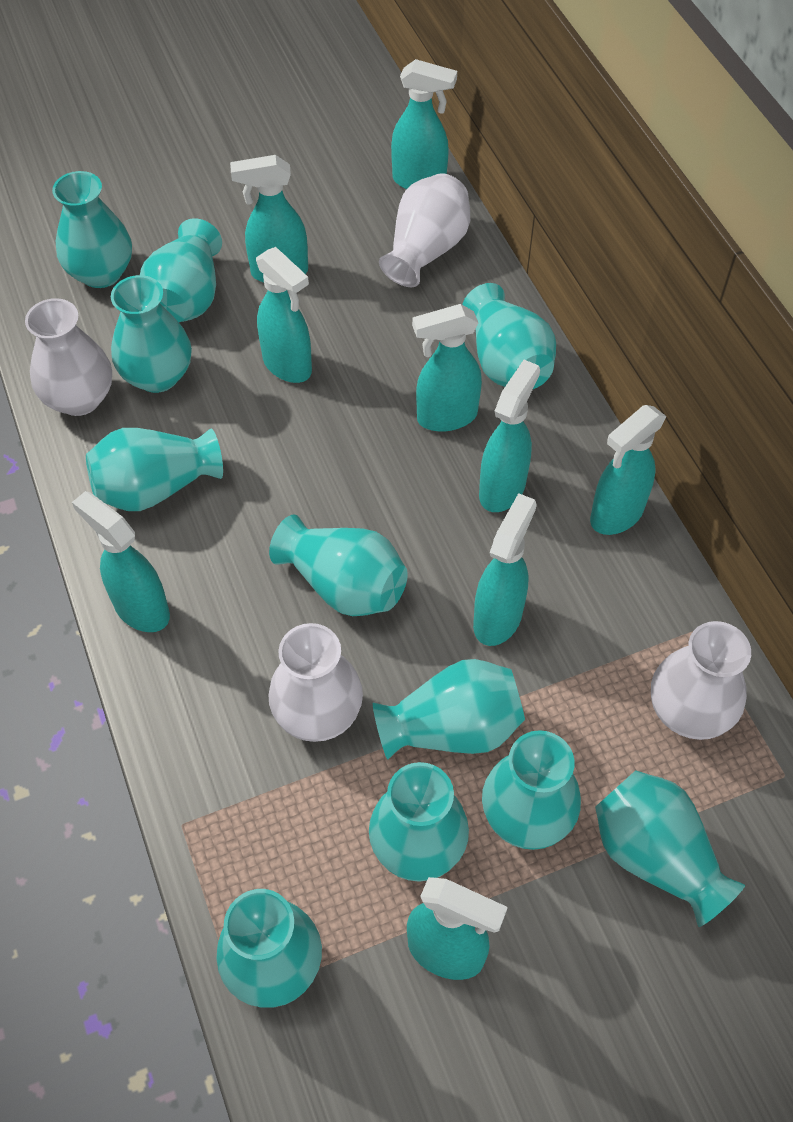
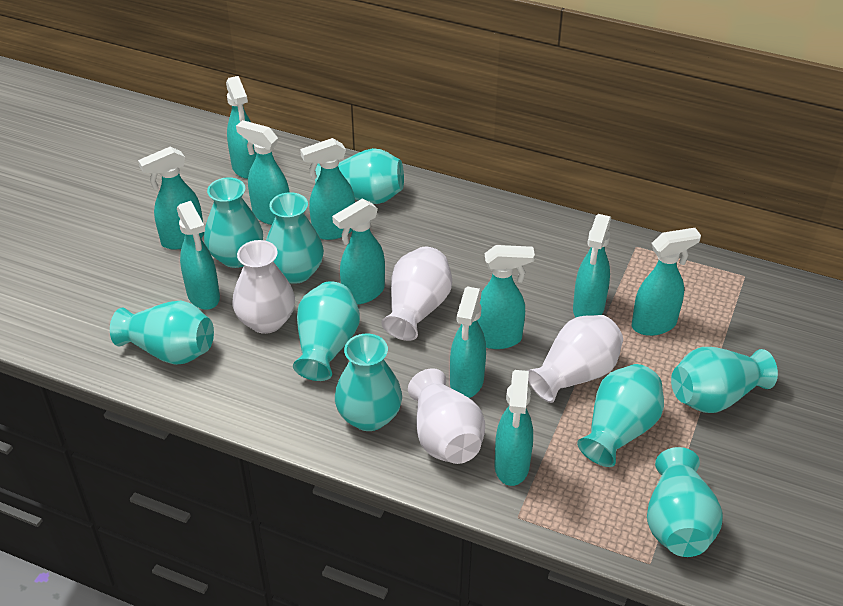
turquoise spray bottle: 9 -> 11
turquoise vase: 11 -> 9

